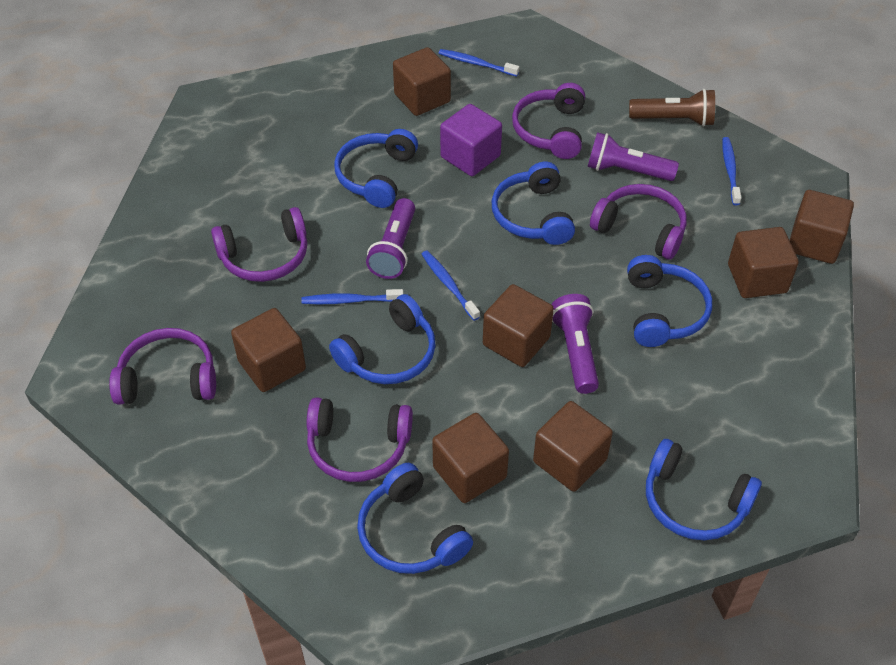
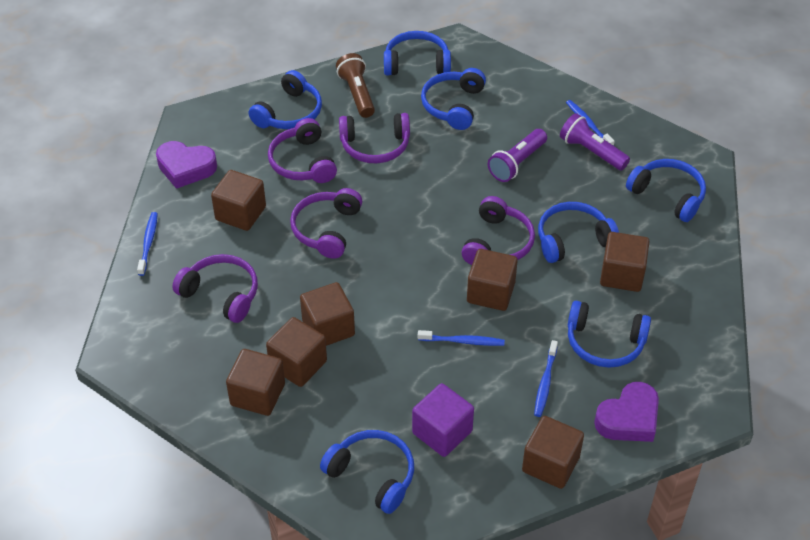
blue headphones: 6 -> 7
purple flashlight: 3 -> 2
purple heart: 0 -> 2

